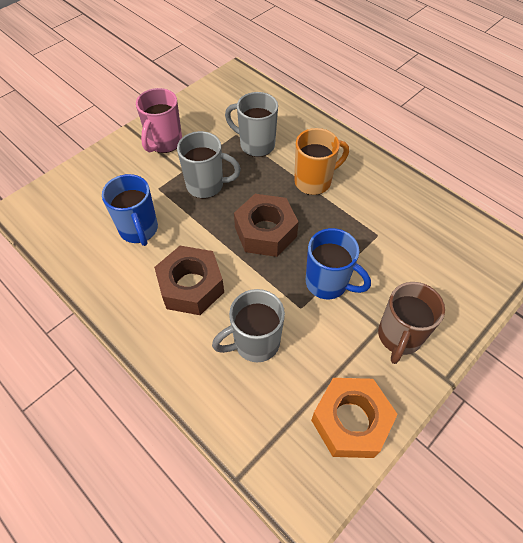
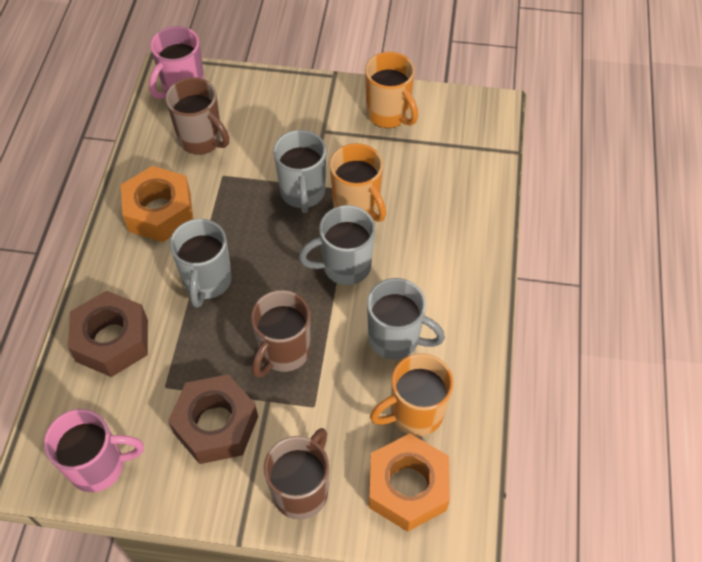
blue mug: 2 -> 0
brown mug: 1 -> 3
grey mug: 3 -> 4
orange mug: 1 -> 3
orange nut: 1 -> 2
pink mug: 1 -> 2

